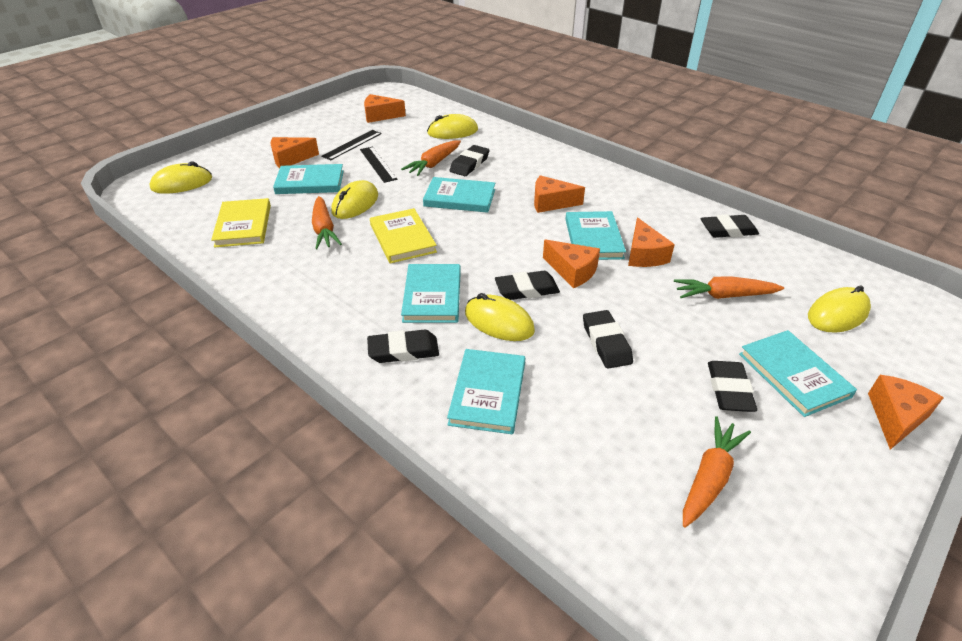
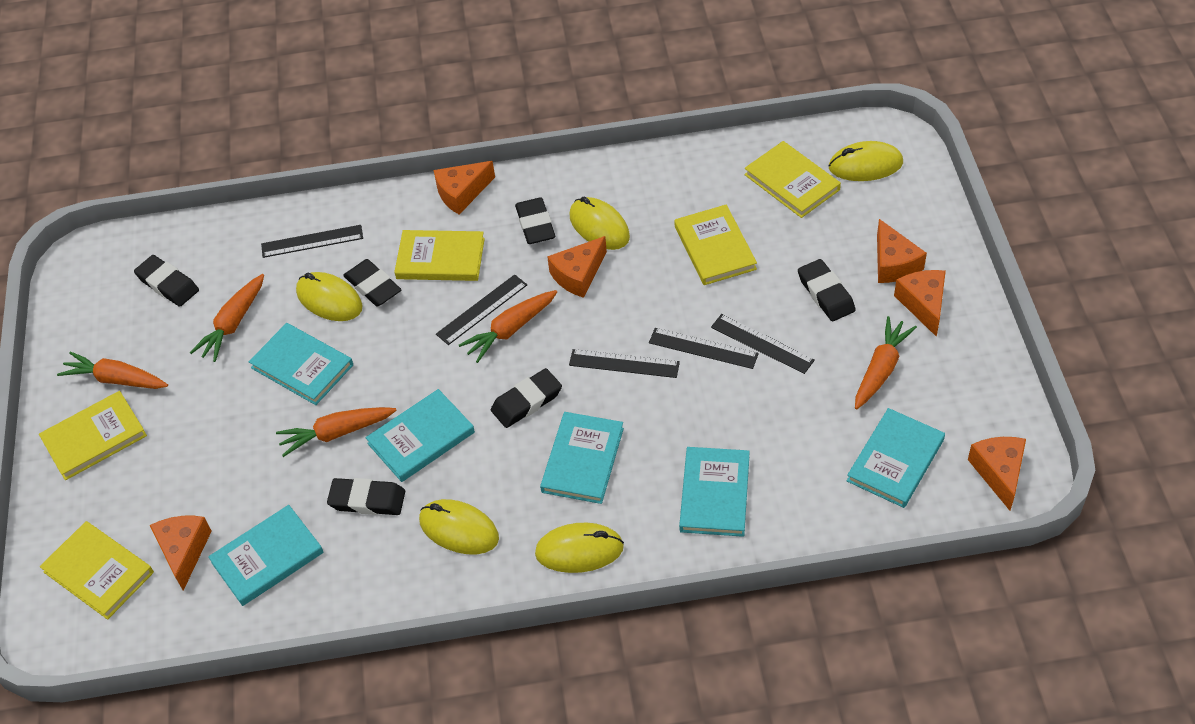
black ruler: 2 -> 5
orange carrot: 4 -> 5
yellow book: 2 -> 5

